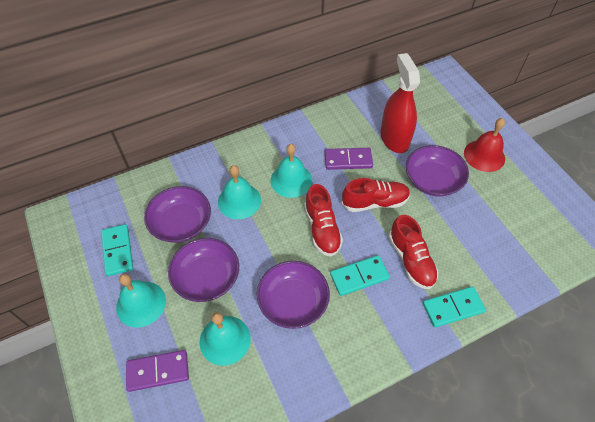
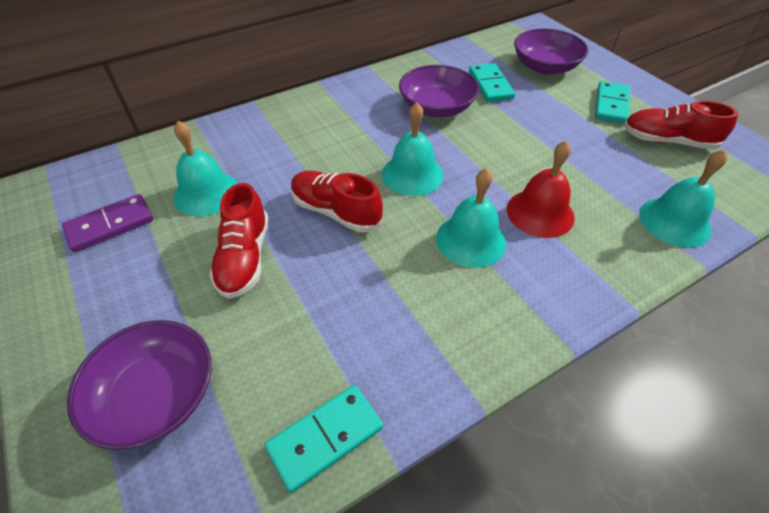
purple bowl: 4 -> 3
purple domino: 2 -> 1
red spray bottle: 1 -> 0

